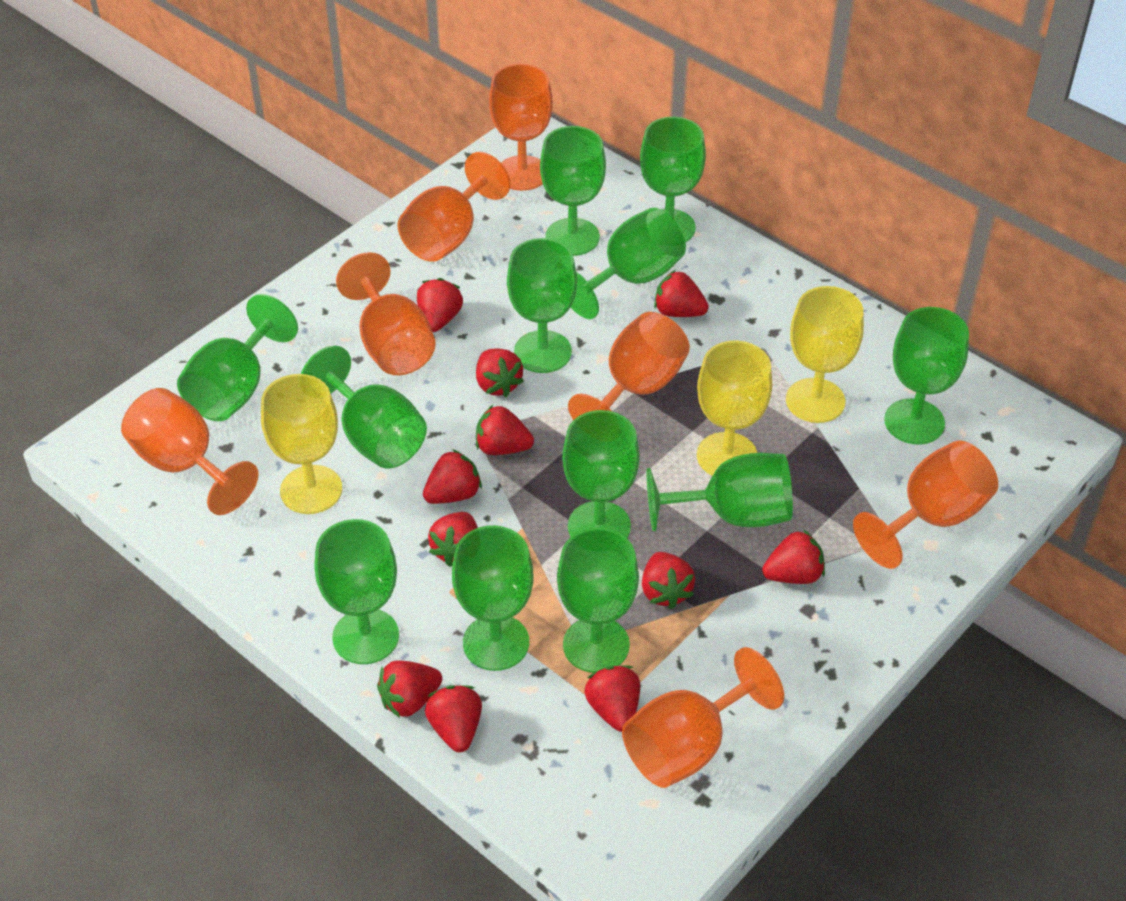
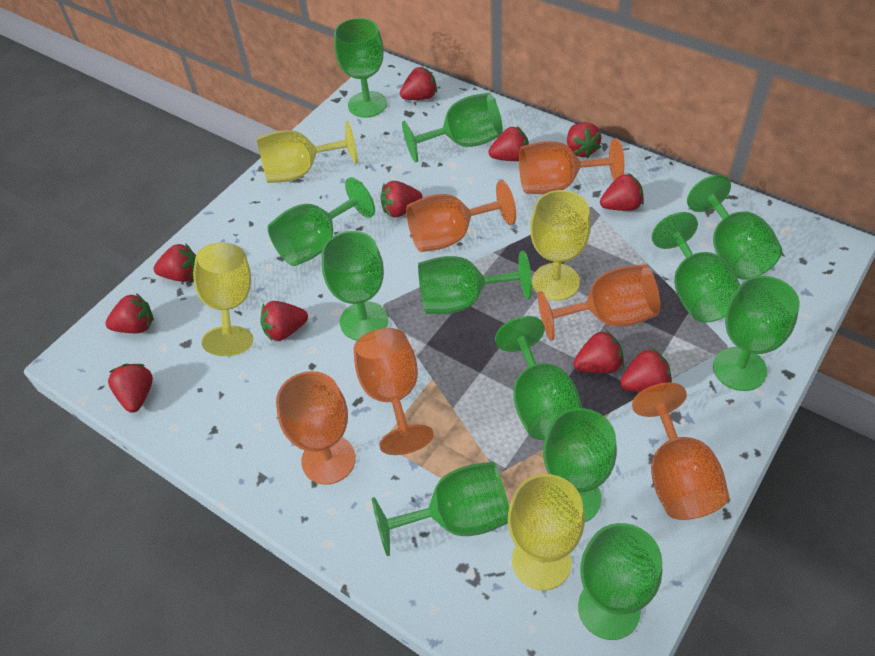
orange goblet: 7 -> 6
yellow goblet: 3 -> 4

